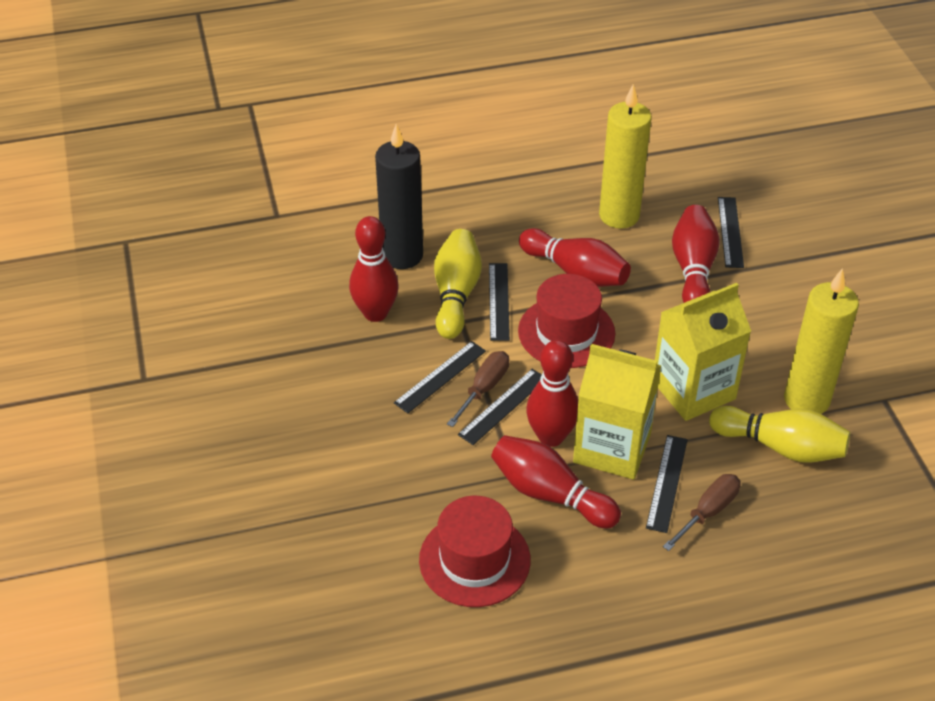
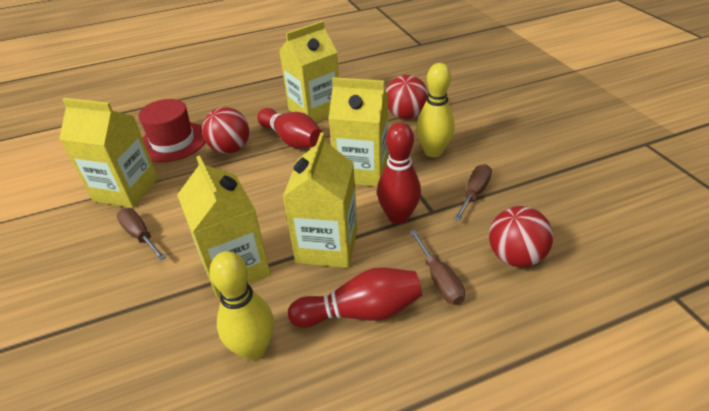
black candle: 1 -> 0
black ruler: 5 -> 0
brown screwdriver: 2 -> 3
red ball: 0 -> 3
red bowling pin: 5 -> 3
red hat: 2 -> 1
yellow candle: 2 -> 0
yellow carton: 2 -> 5

